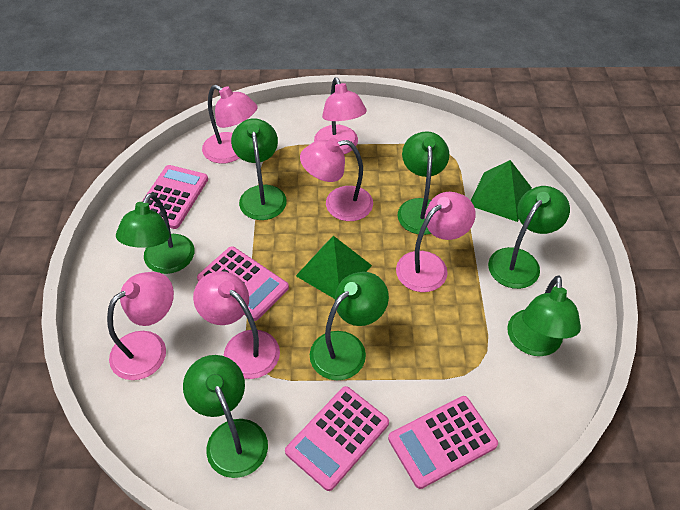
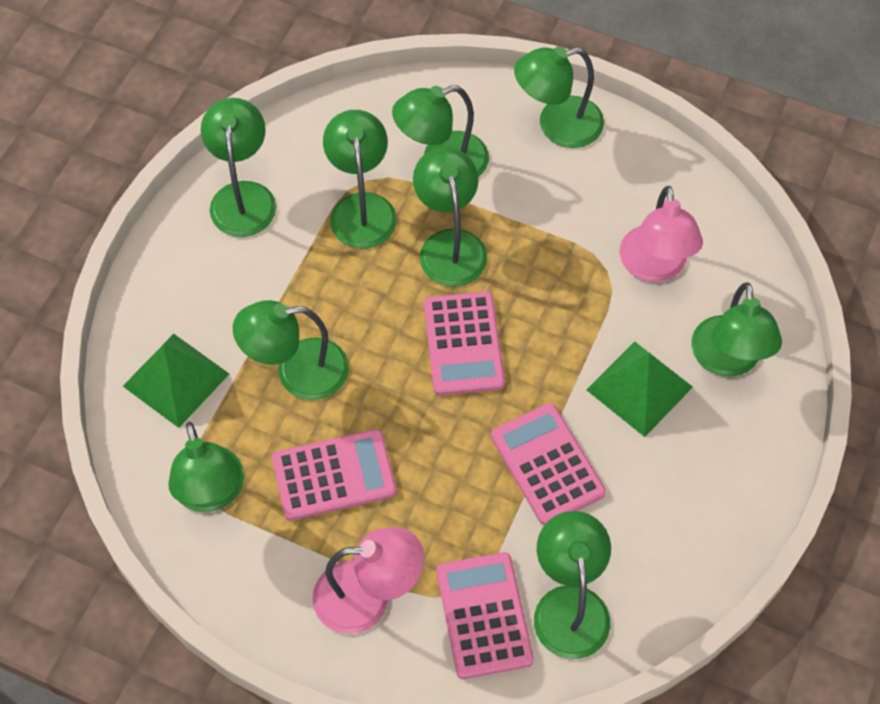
green lamp: 7 -> 9
pink lamp: 6 -> 2

